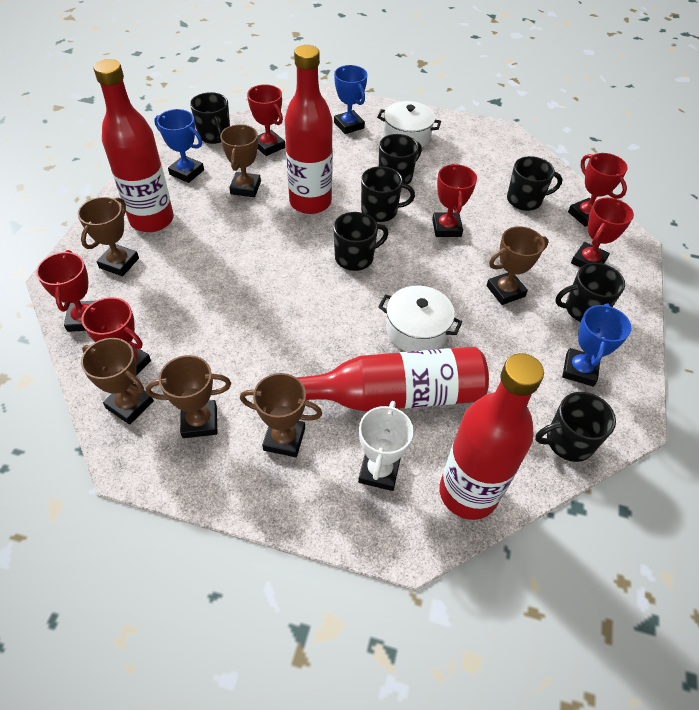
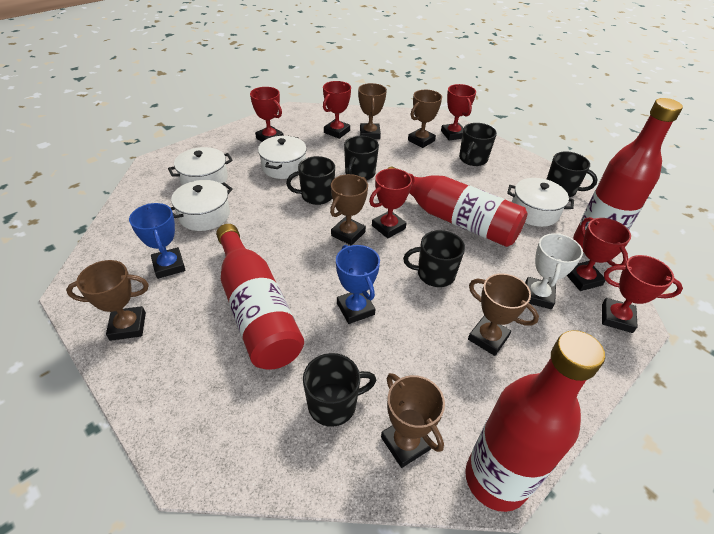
black mug: 7 -> 6
blue trophy: 3 -> 2
white pot: 2 -> 4

